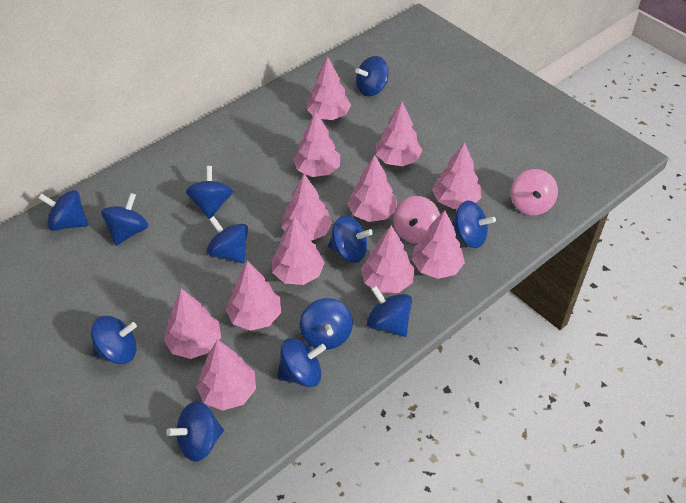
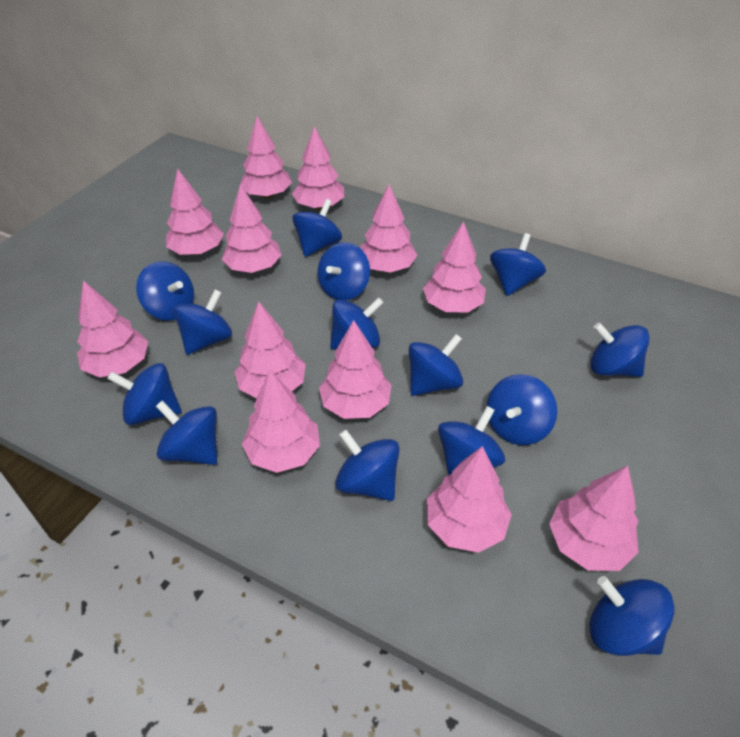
blue spinning top: 12 -> 14
pink spinning top: 2 -> 0

